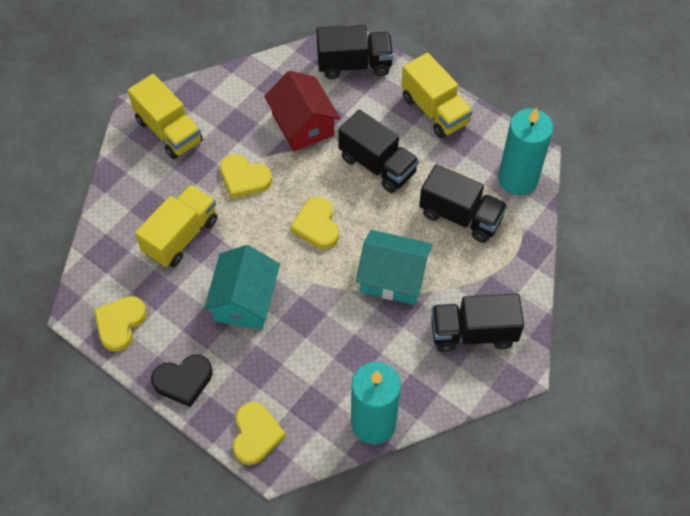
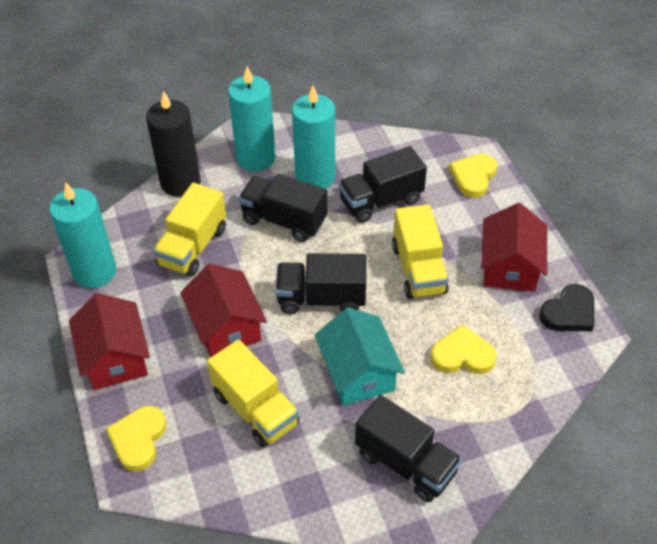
black candle: 0 -> 1
red house: 1 -> 3
turquoise candle: 2 -> 3
turquoise house: 2 -> 1
yellow heart: 4 -> 3

